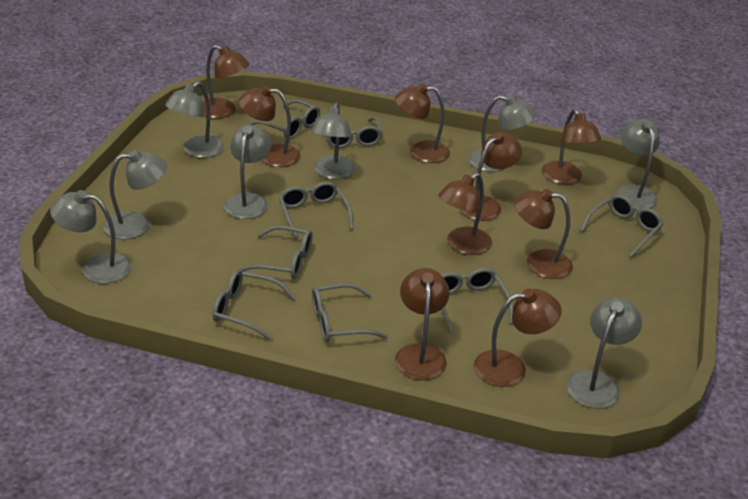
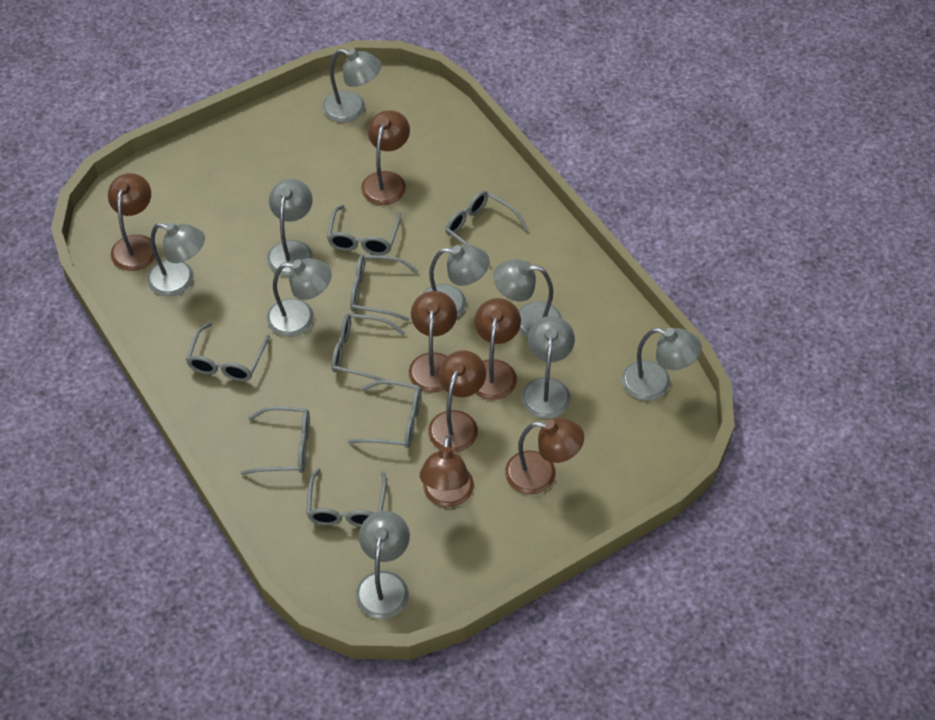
brown lamp: 9 -> 7
grey lamp: 8 -> 9

